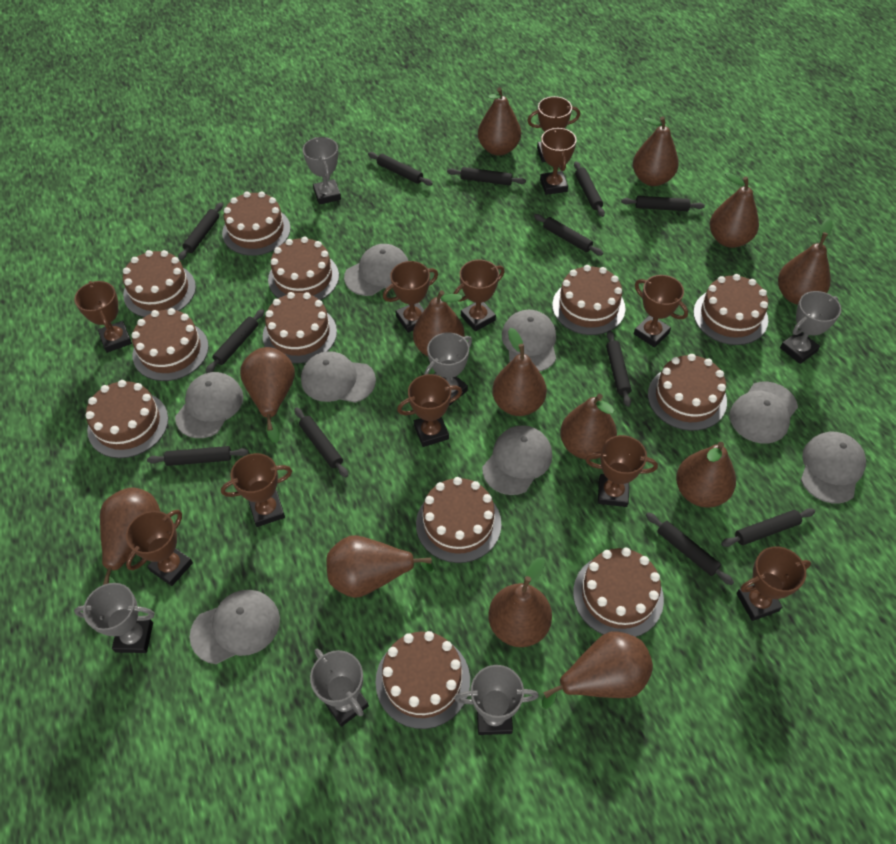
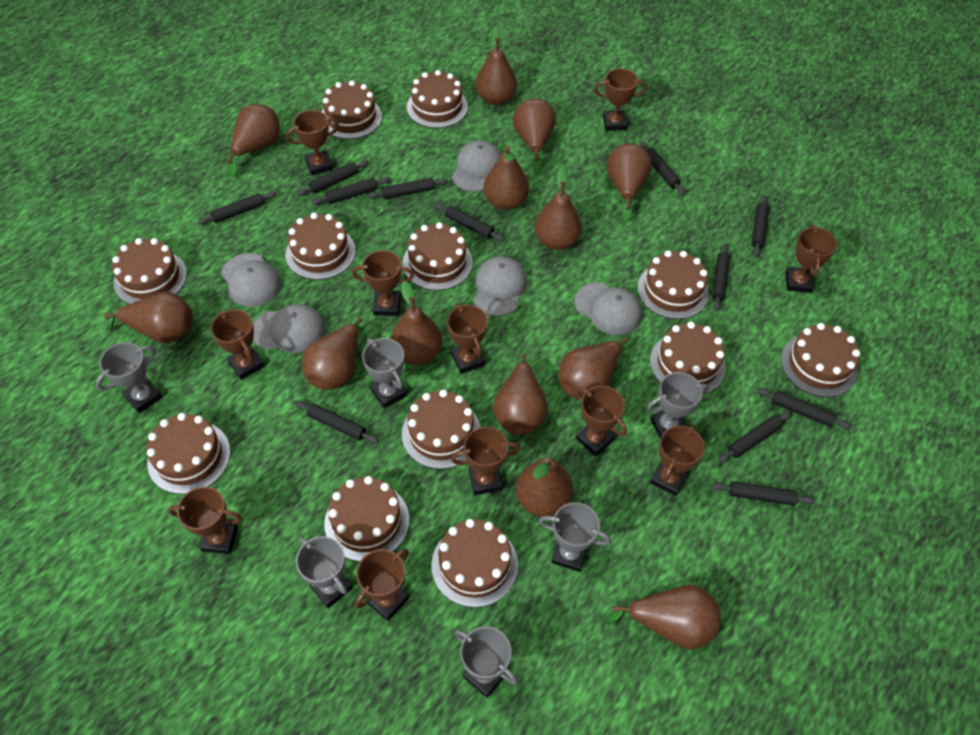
grey cap: 8 -> 5

